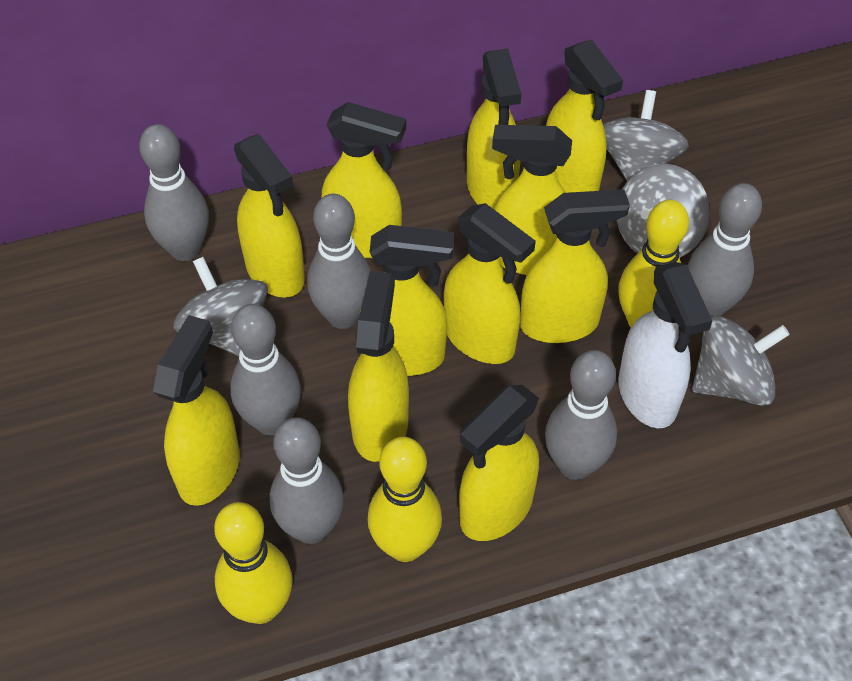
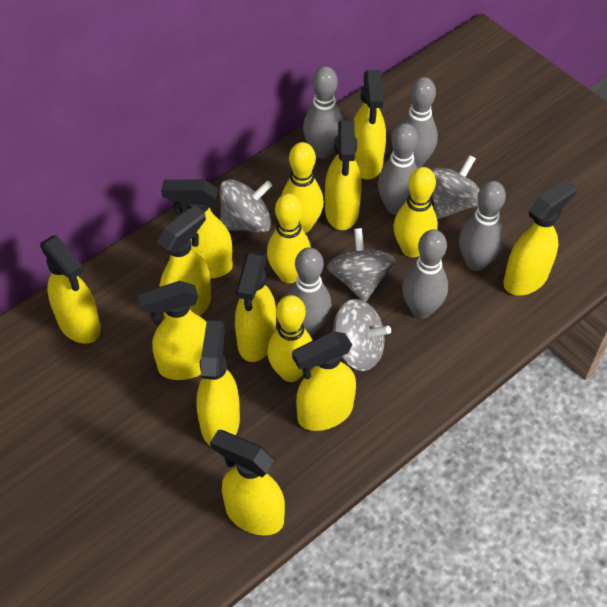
white spray bottle: 1 -> 0
yellow bowling pin: 3 -> 4

